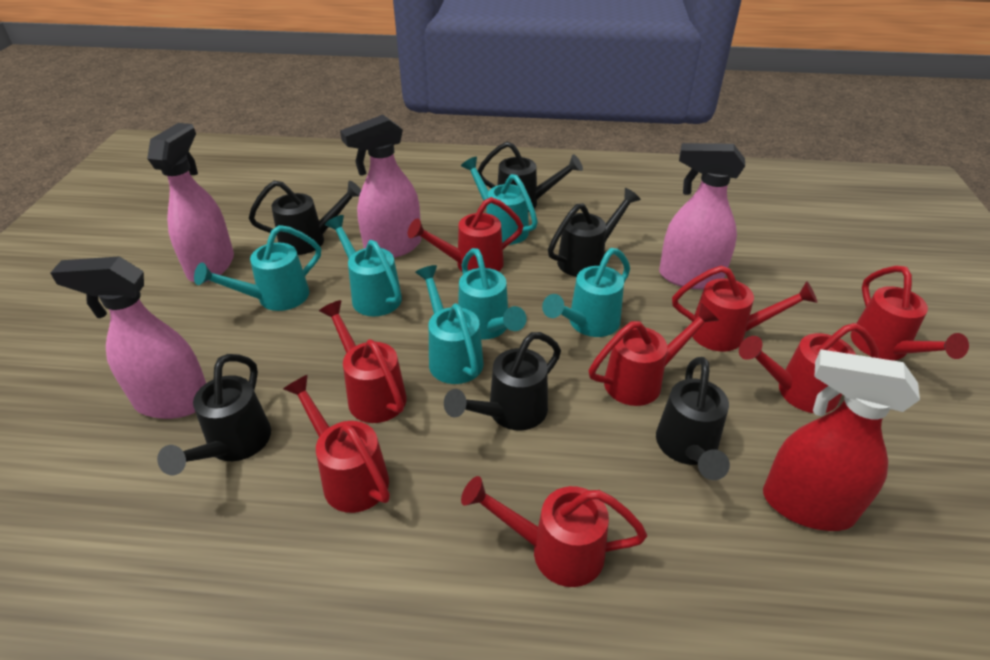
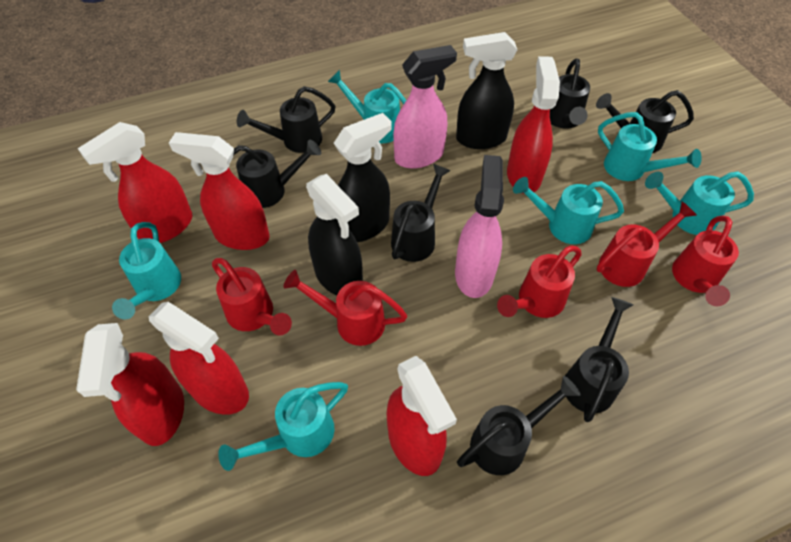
black spray bottle: 0 -> 3
black watering can: 6 -> 7
pink spray bottle: 4 -> 2
red spray bottle: 1 -> 6
red watering can: 8 -> 5

